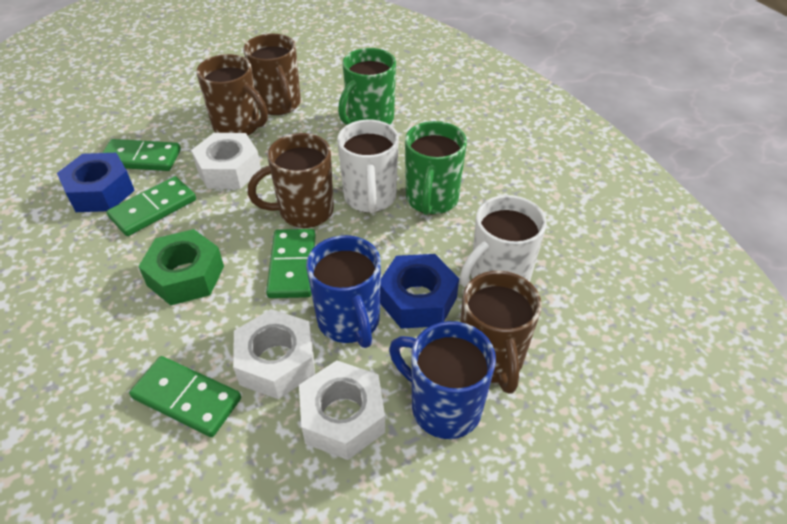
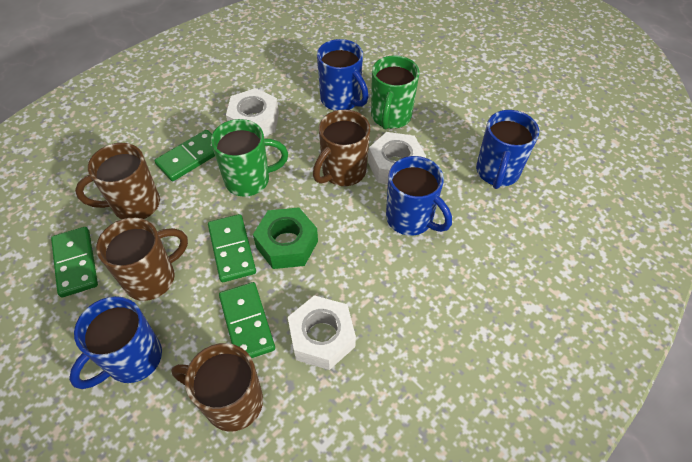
blue mug: 2 -> 4
blue nut: 2 -> 0
white mug: 2 -> 0

